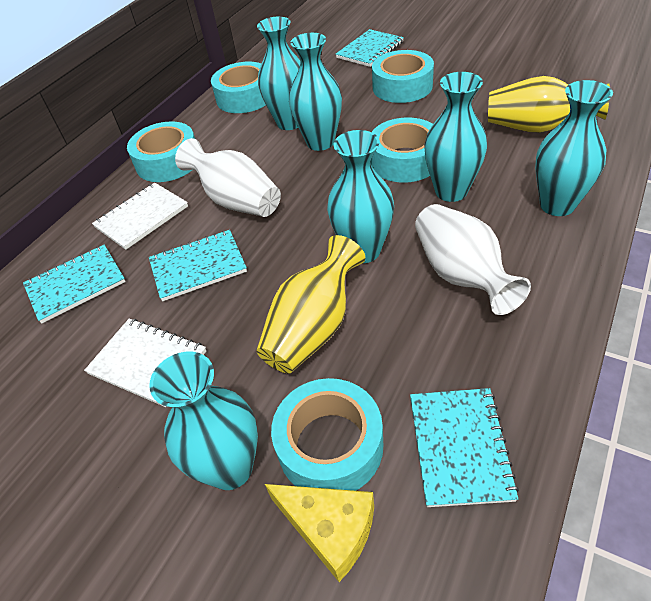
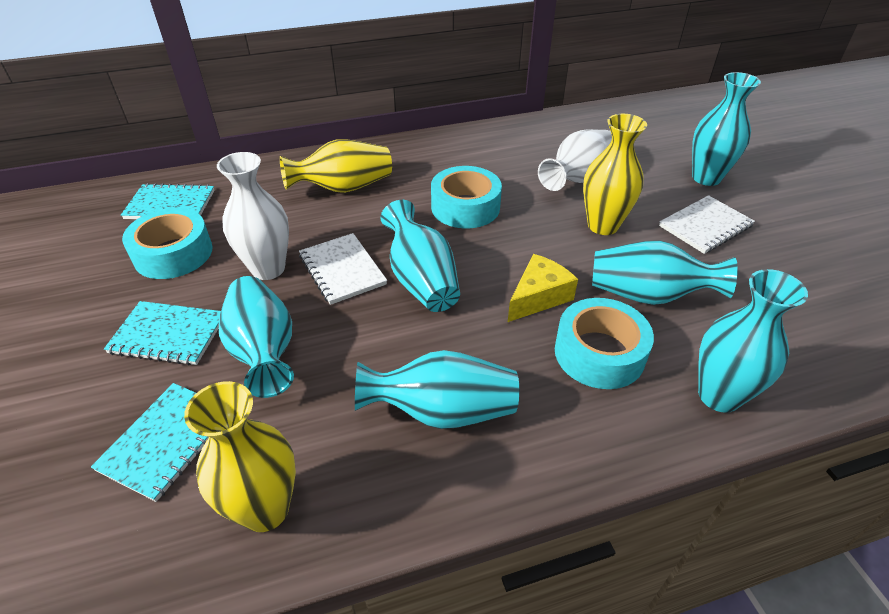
turquoise notebook: 4 -> 3
turquoise tape: 5 -> 3
yellow vase: 2 -> 3

